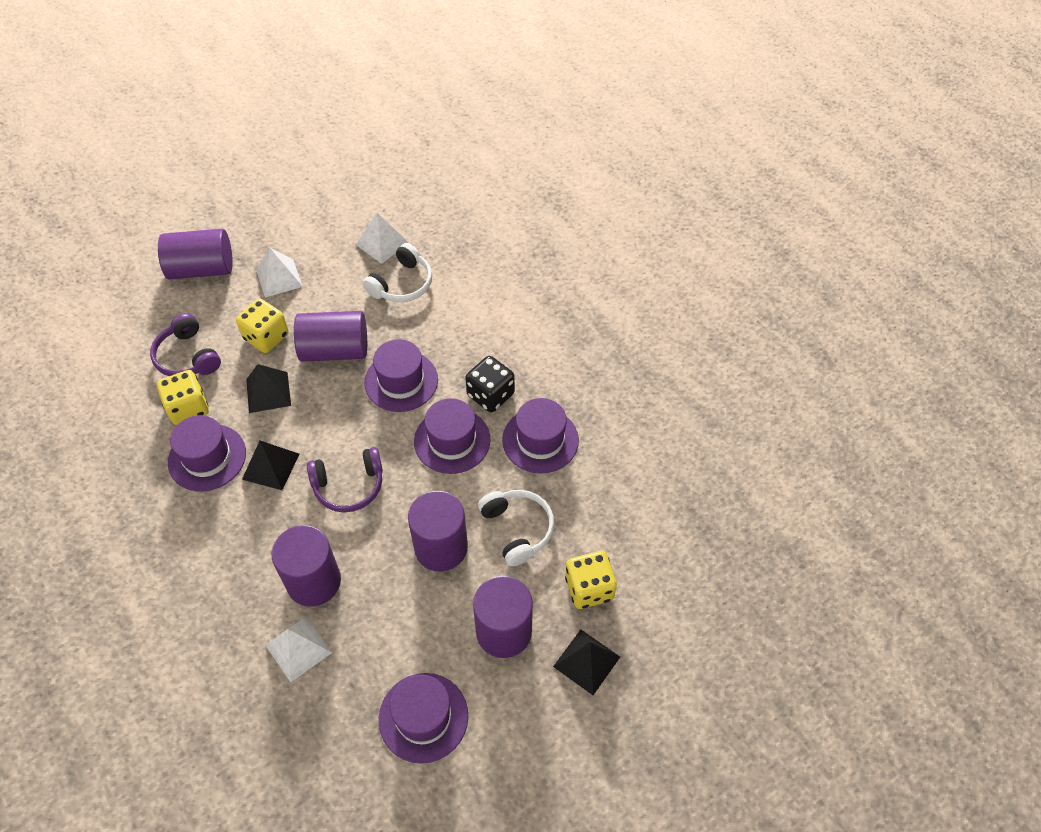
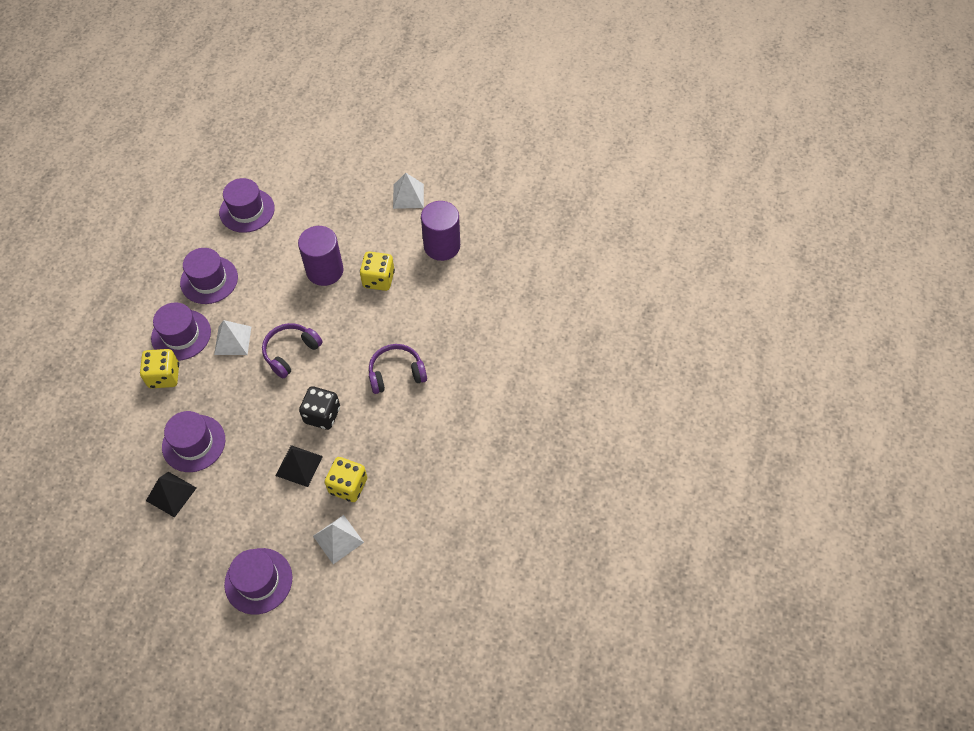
black pyramid: 3 -> 2
purple cylinder: 5 -> 2
white headphones: 2 -> 0

